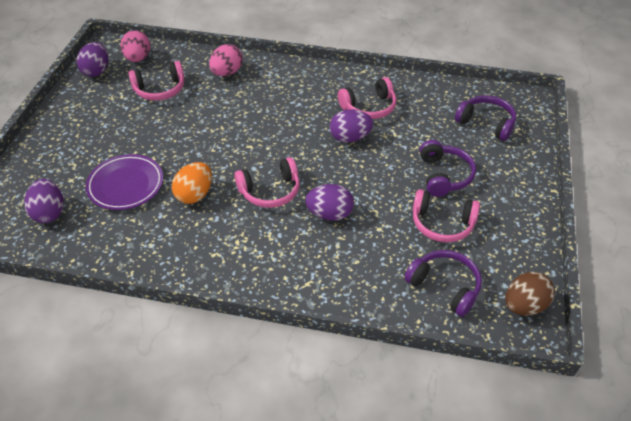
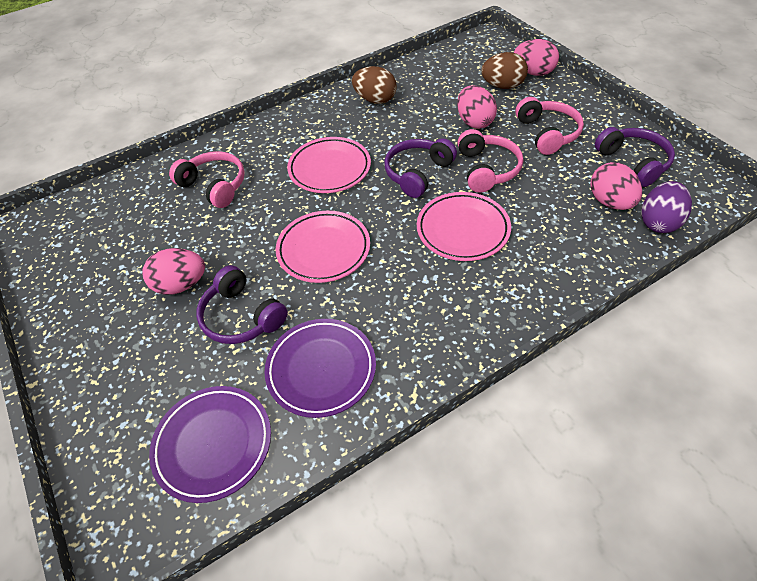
brown egg: 1 -> 2
orange egg: 1 -> 0
pink egg: 2 -> 4
pink headphones: 4 -> 3
pink plate: 0 -> 3
purple egg: 4 -> 1
purple plate: 1 -> 2

